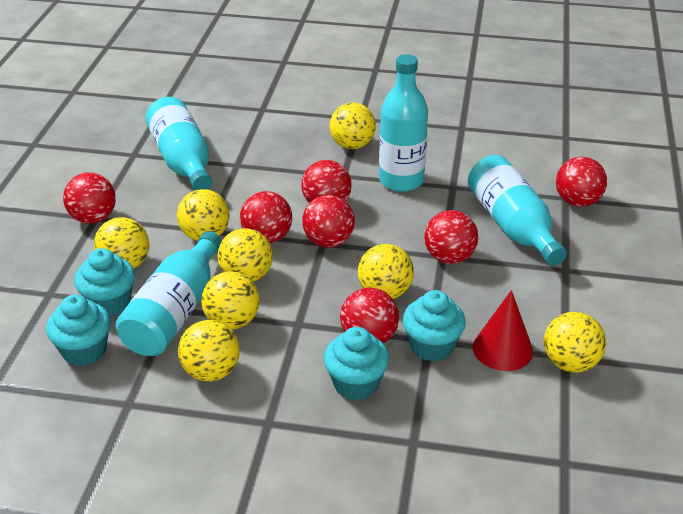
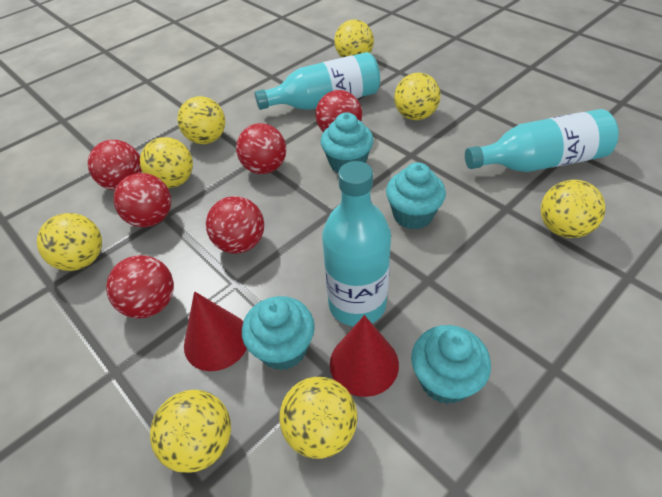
red ball: 7 -> 6
red cone: 1 -> 2
turquoise bottle: 4 -> 3

